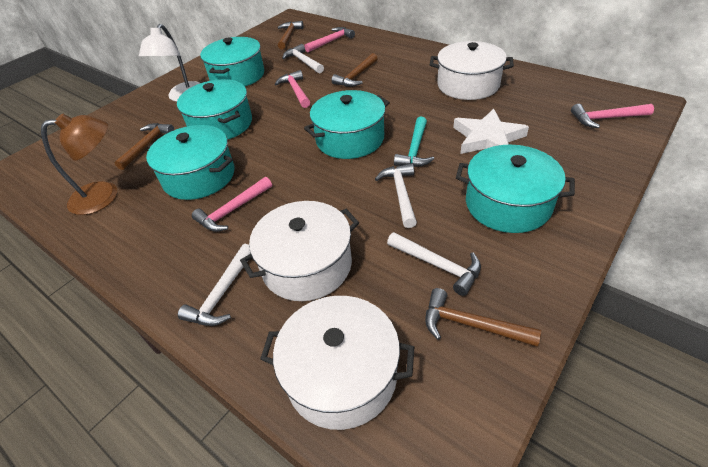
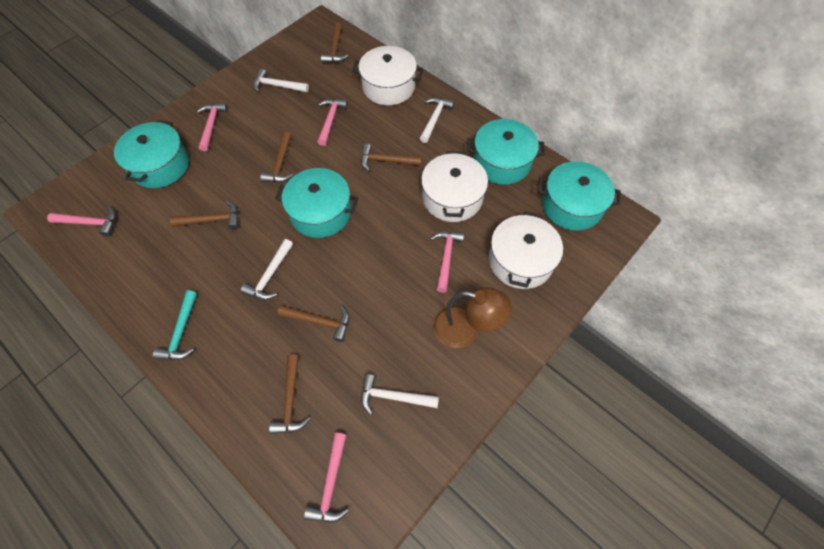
brown hammer: 4 -> 6
pink hammer: 4 -> 5
turquoise pot: 5 -> 4
white lamp: 1 -> 0
white star: 1 -> 0

